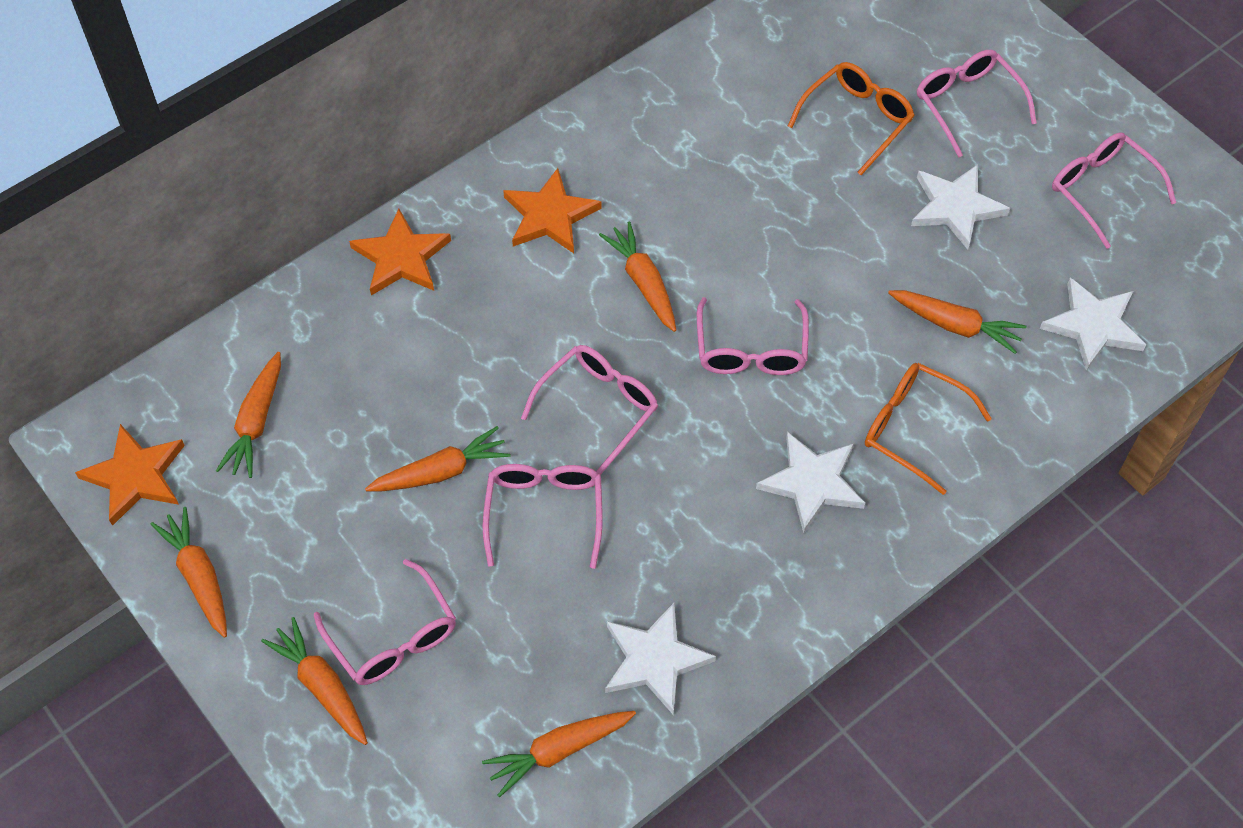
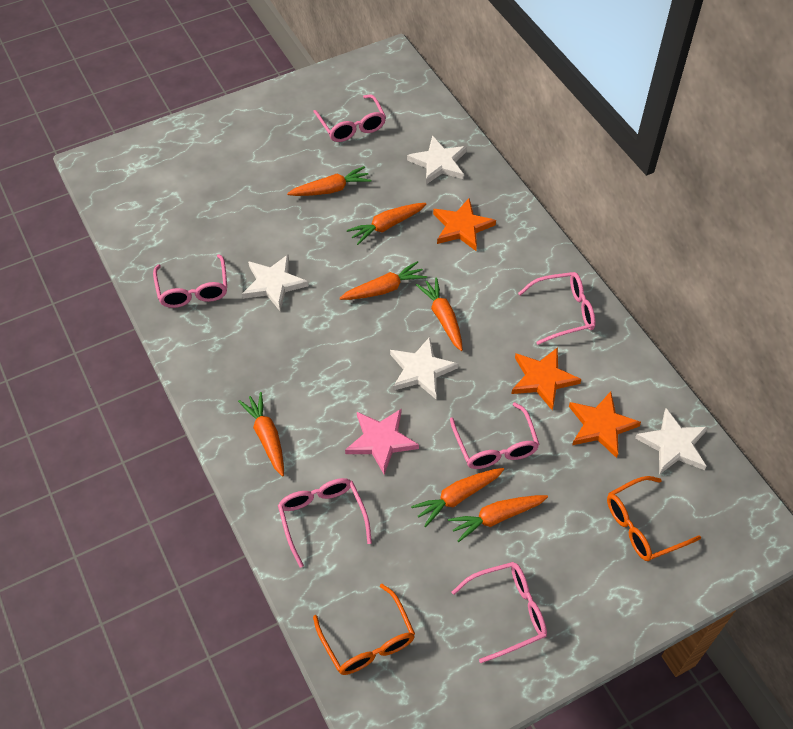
pink star: 0 -> 1

